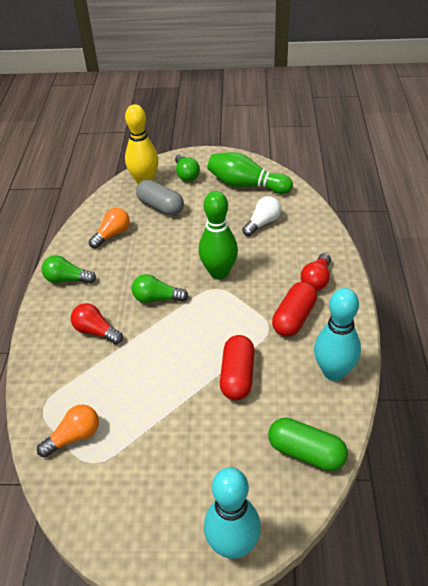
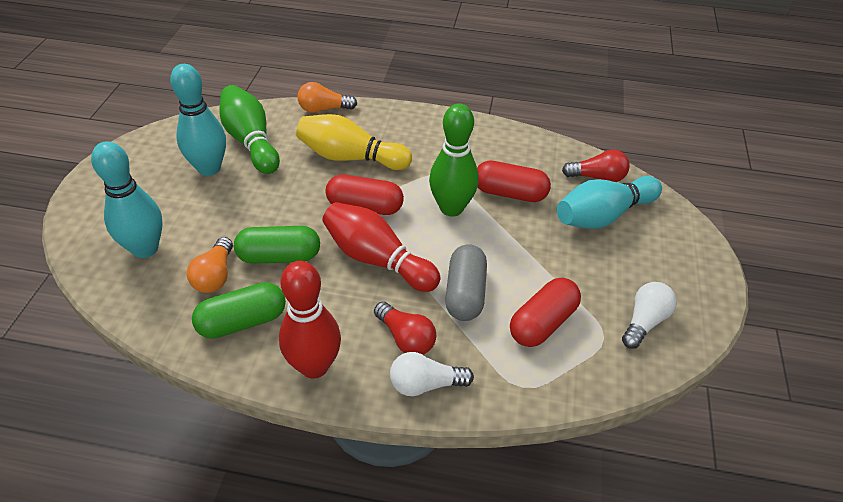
green capsule: 1 -> 2
green light bulb: 3 -> 0
red bowling pin: 0 -> 2
red capsule: 2 -> 3
turquoise bowling pin: 2 -> 3
white light bulb: 1 -> 2

